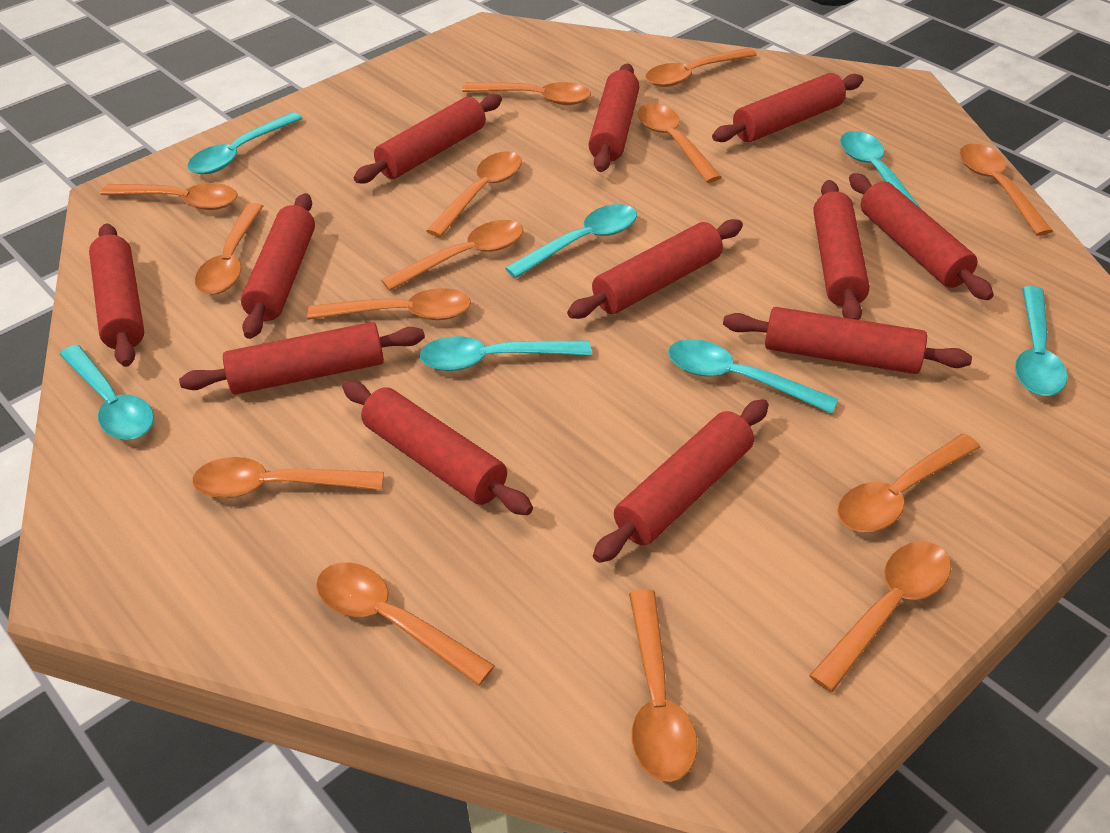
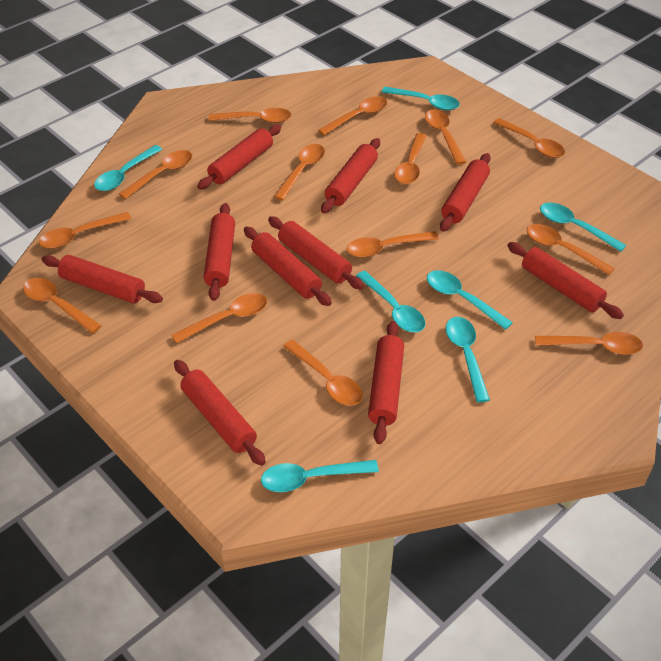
red rolling pin: 12 -> 10

